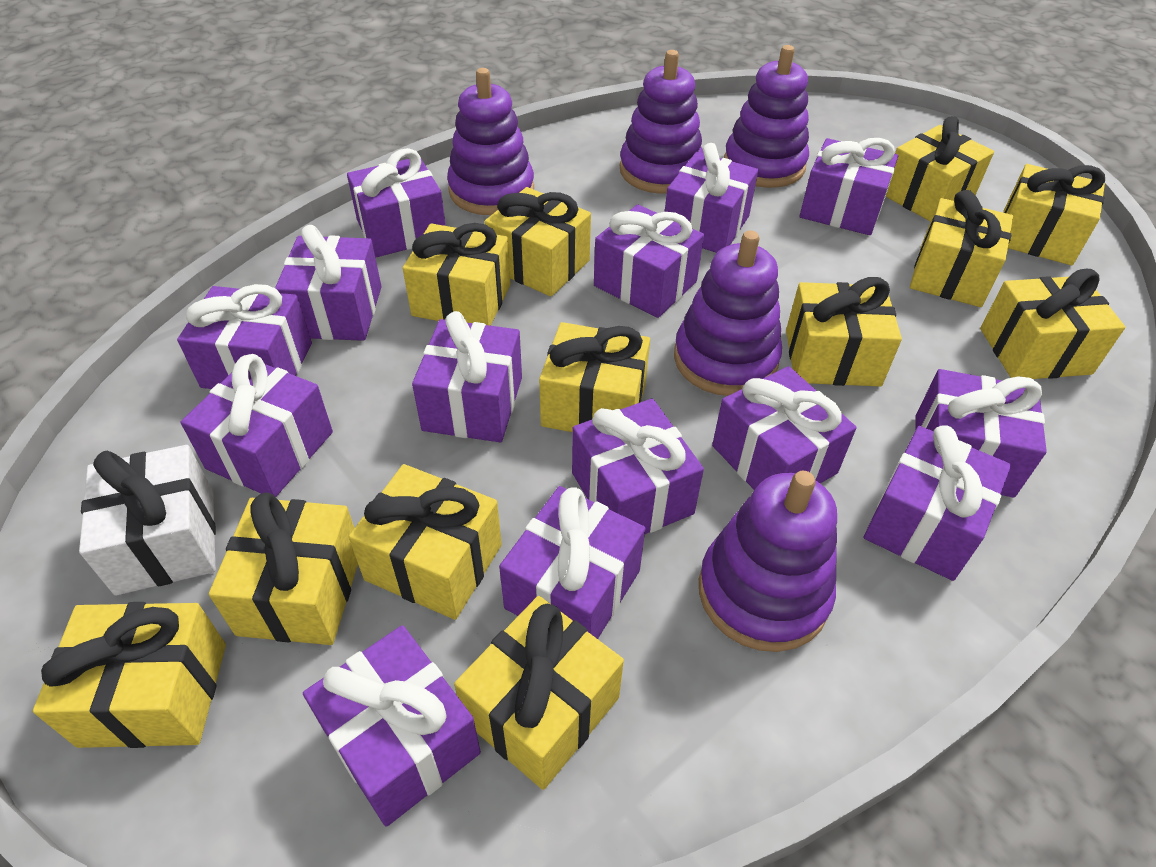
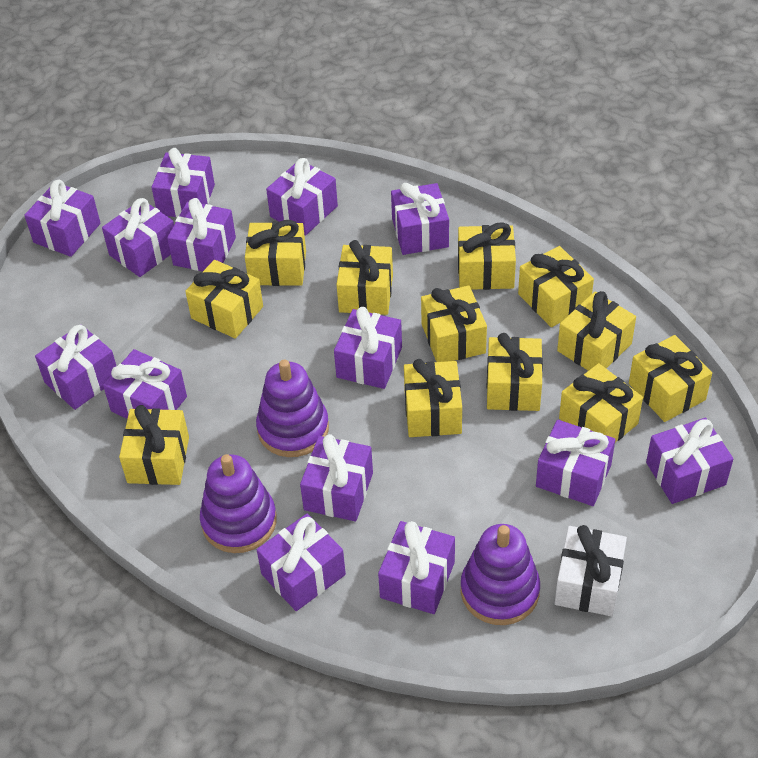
purple stacking toy: 5 -> 3

